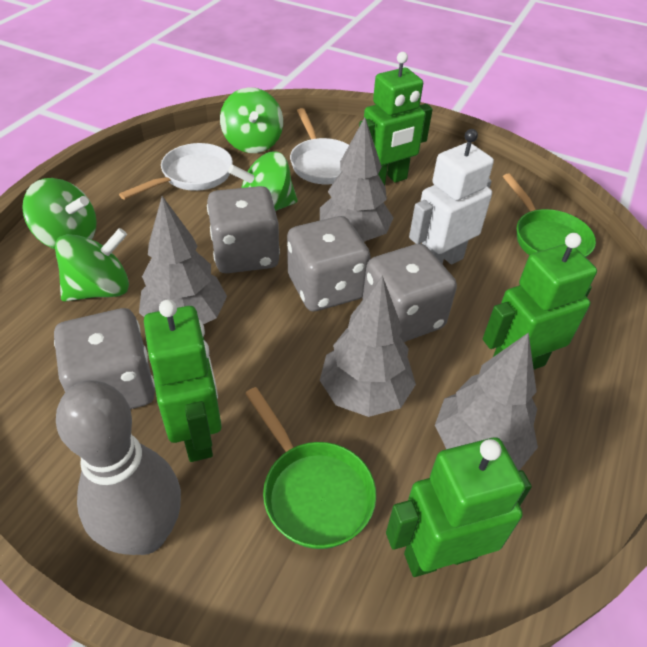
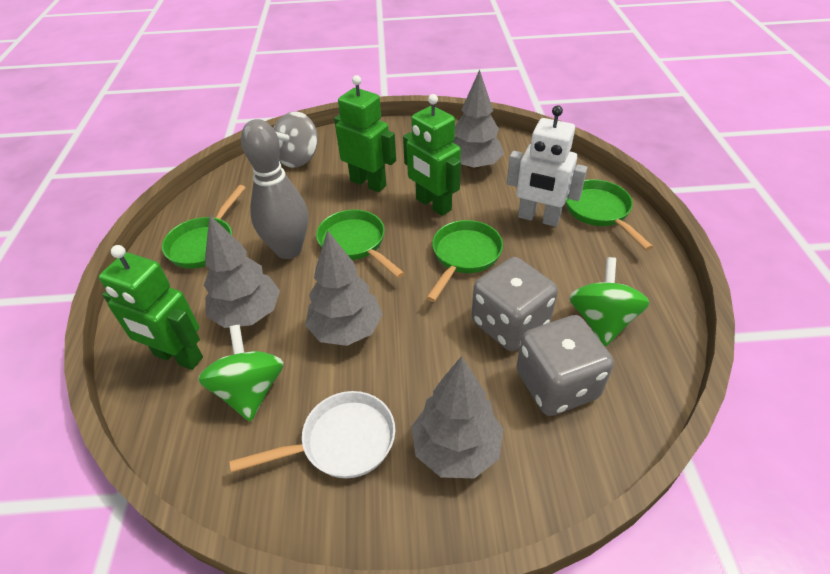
green pan: 2 -> 4
green robot: 4 -> 3
green spinning top: 4 -> 2
grey dice: 4 -> 2
grey spinning top: 0 -> 1
white pan: 2 -> 1

